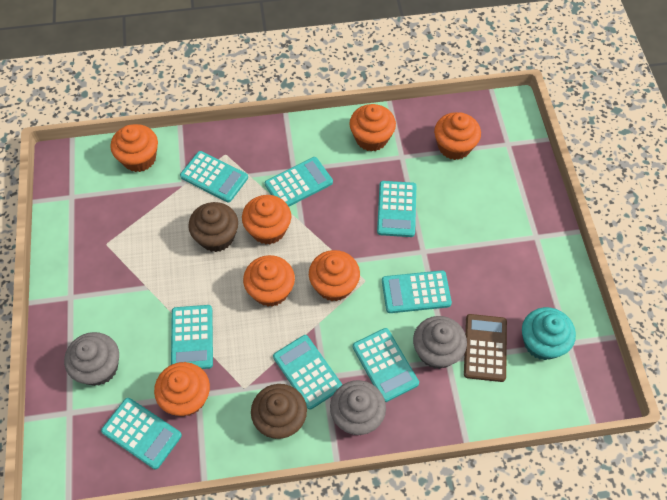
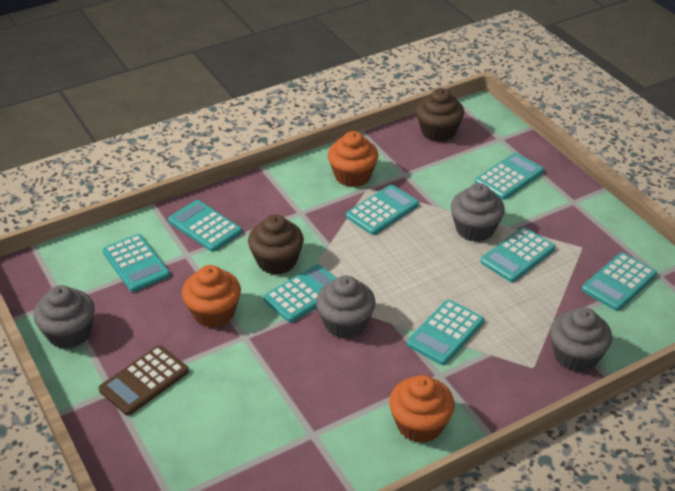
grey cupcake: 3 -> 4
orange cupcake: 7 -> 3
turquoise cupcake: 1 -> 0

